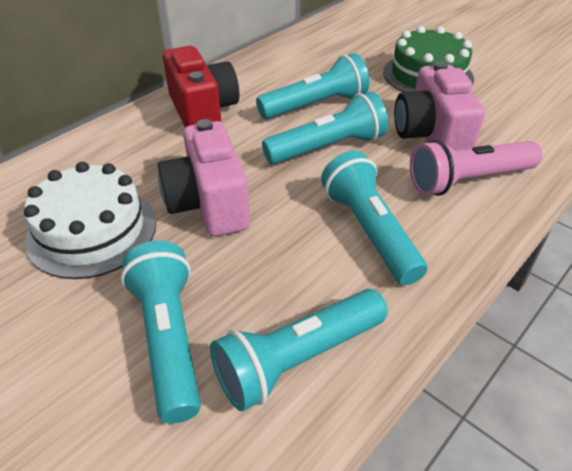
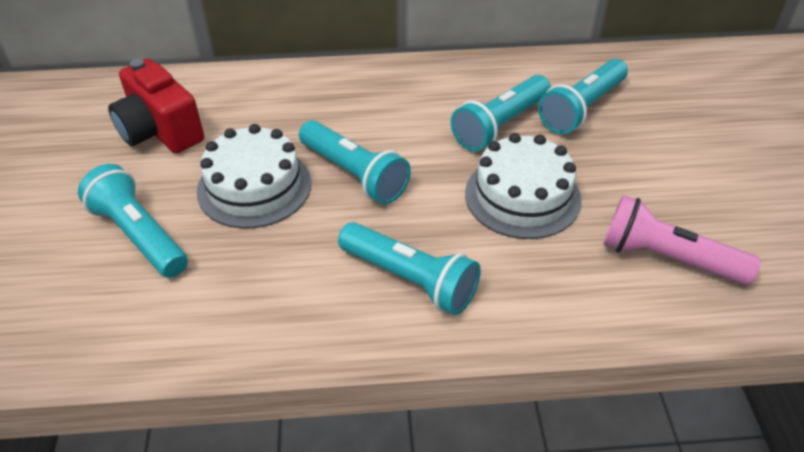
green cake: 1 -> 0
pink camera: 2 -> 0
white cake: 1 -> 2

